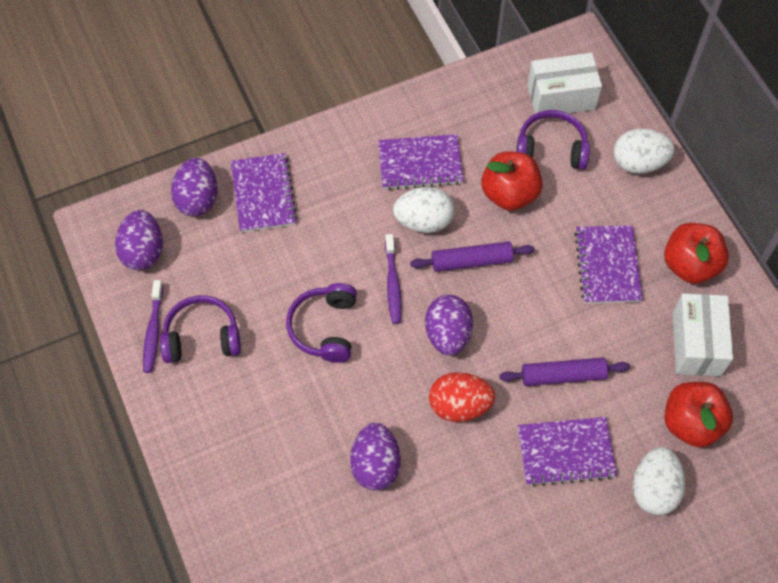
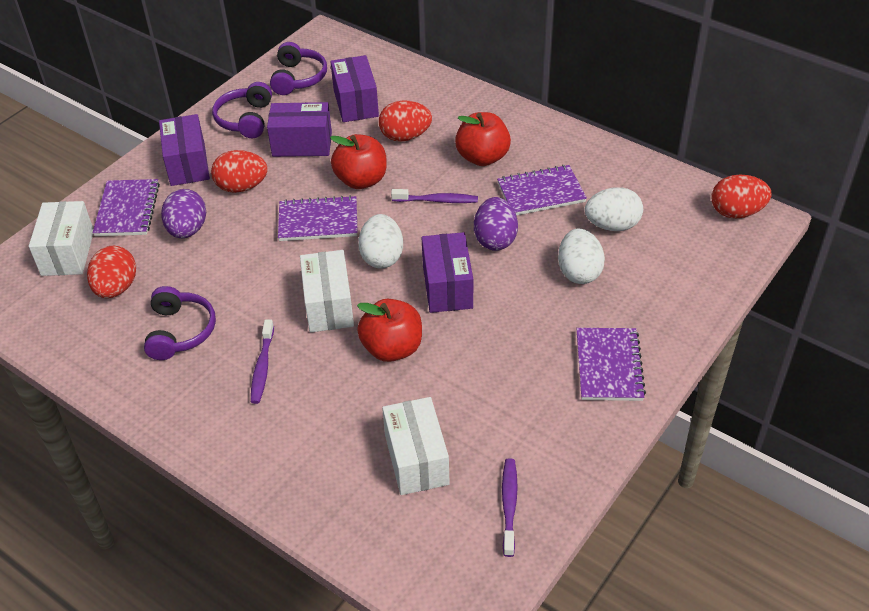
purple box: 0 -> 4
purple egg: 4 -> 2
purple rolling pin: 2 -> 0
purple toothbrush: 2 -> 3
red egg: 1 -> 4
white box: 2 -> 3

